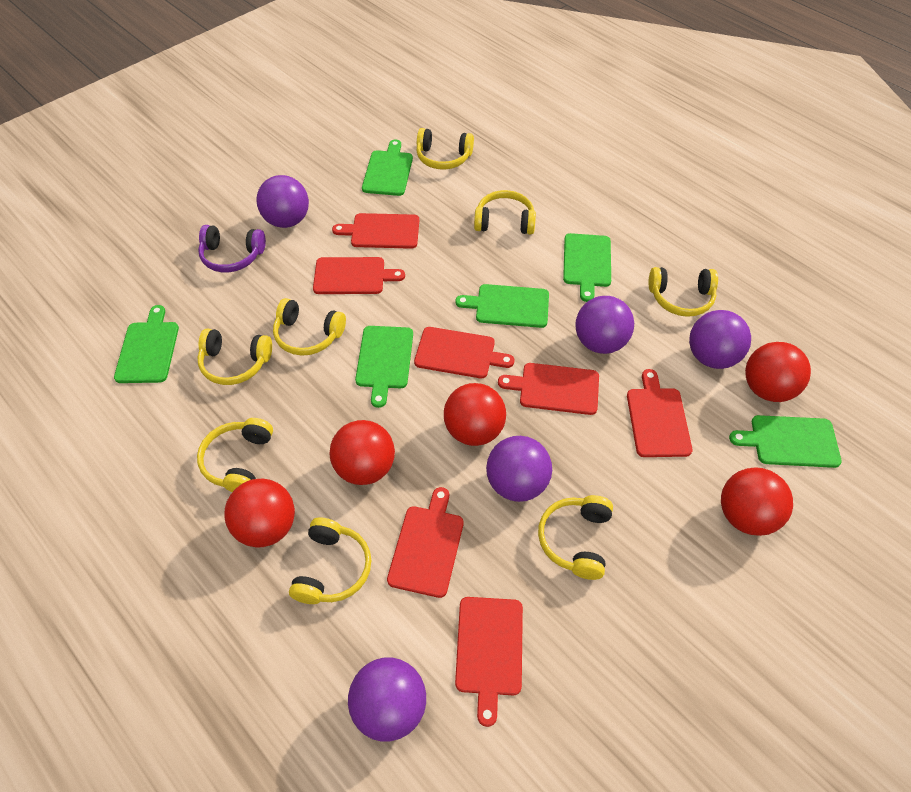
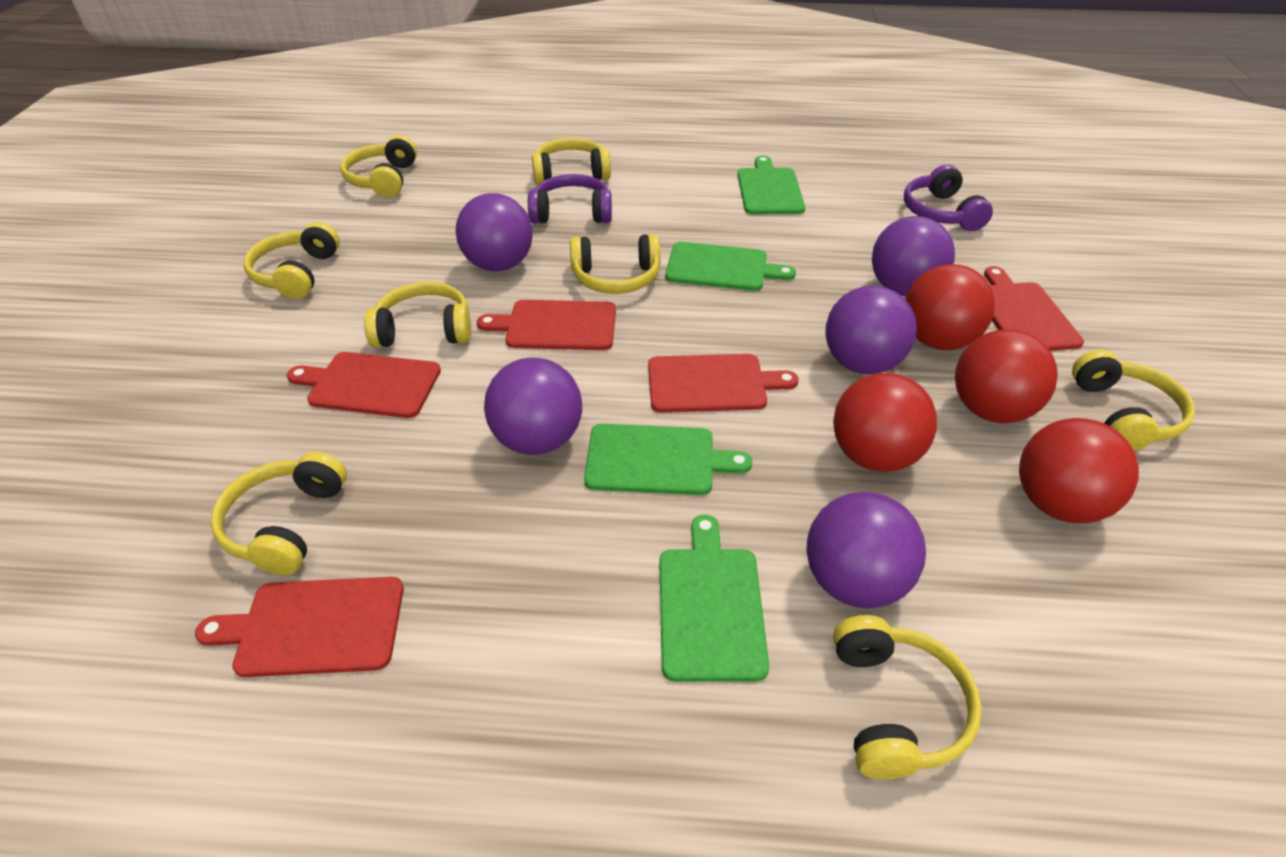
green cutting board: 6 -> 4
purple headphones: 1 -> 2
red ball: 5 -> 4
red cutting board: 7 -> 5

